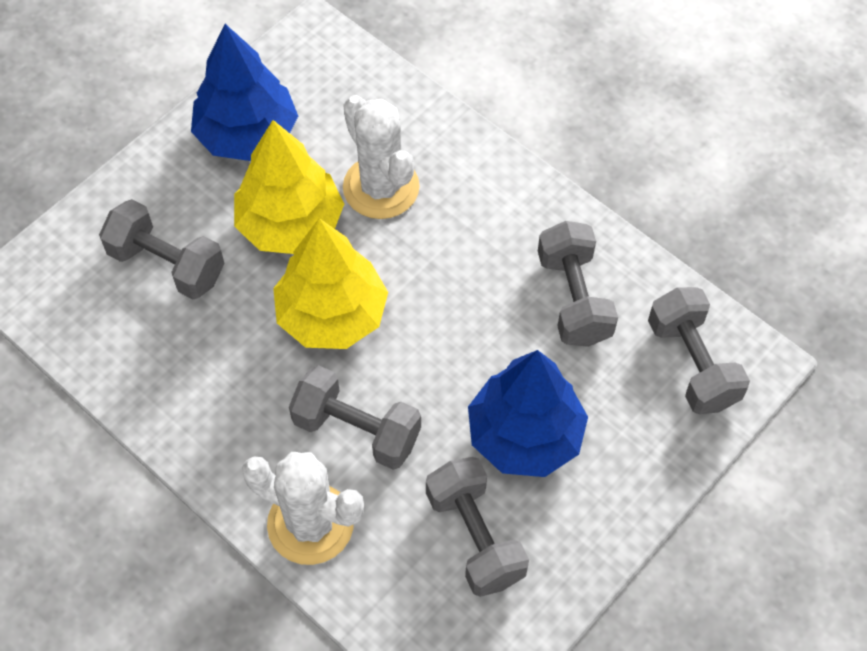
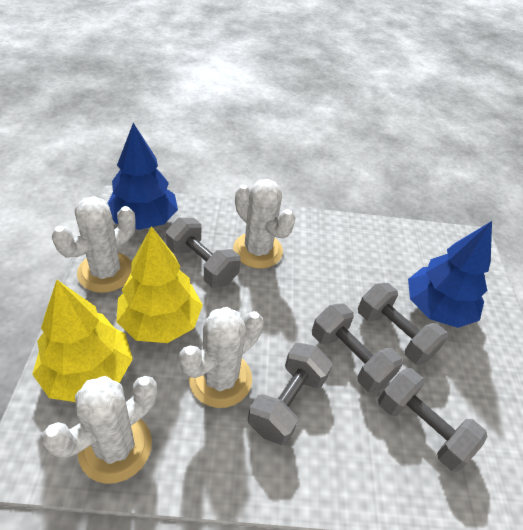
white cactus: 2 -> 4

